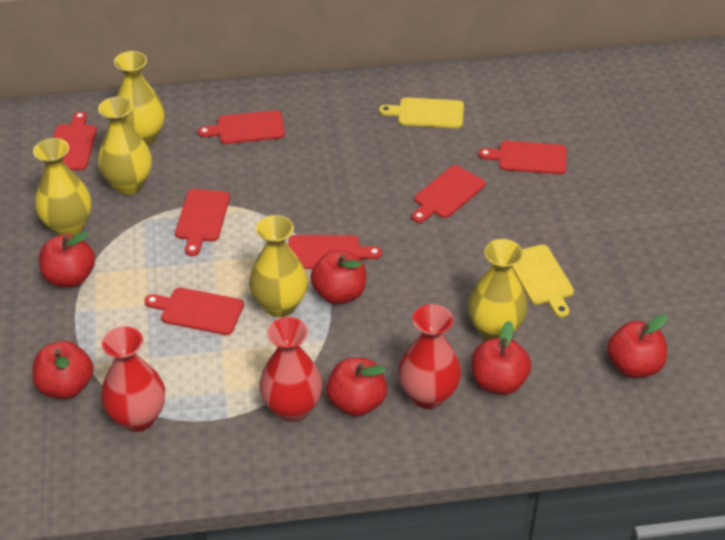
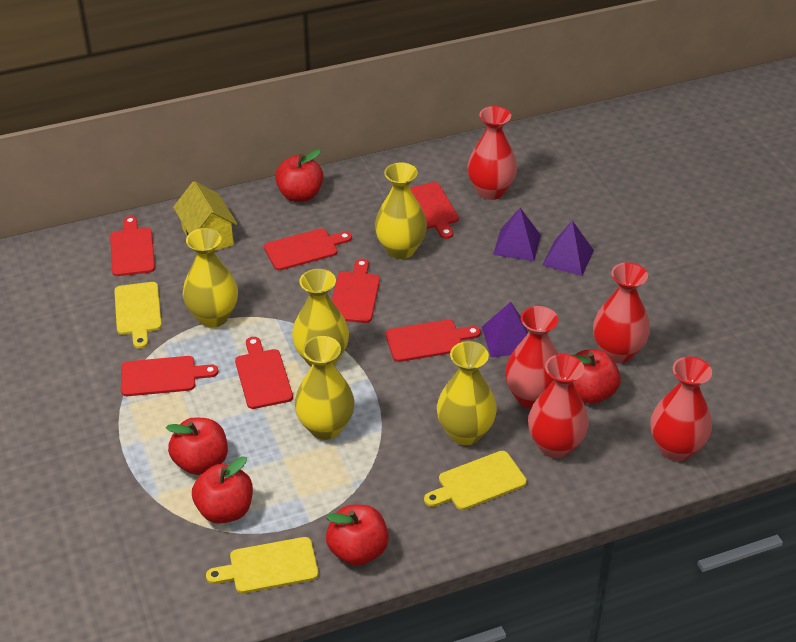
purple pyramid: 0 -> 3
red apple: 6 -> 5
red vase: 3 -> 5
yellow cutting board: 2 -> 3
yellow house: 0 -> 1

